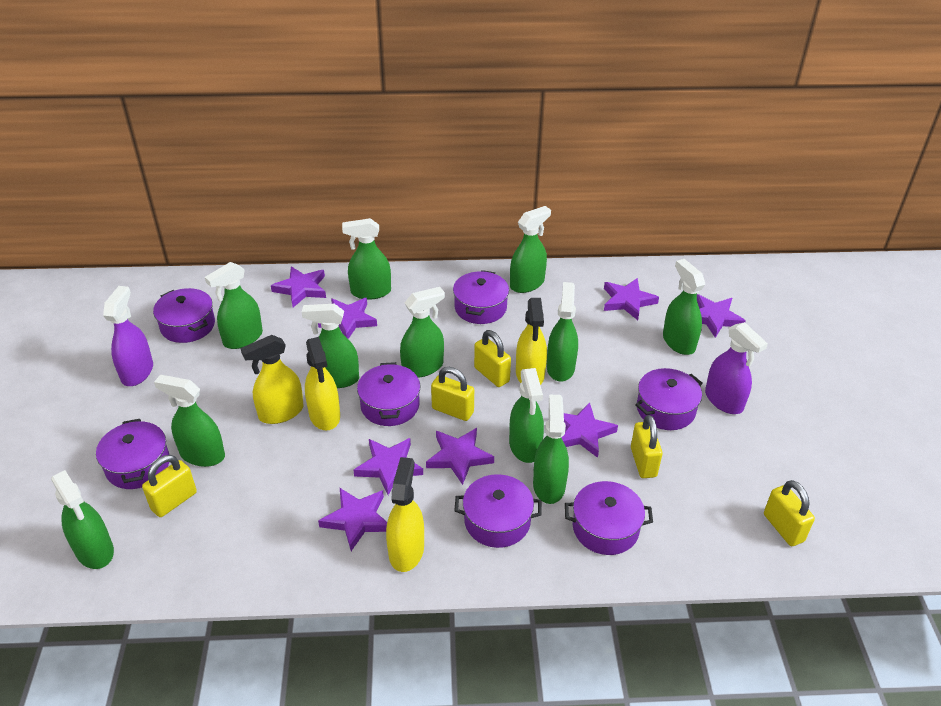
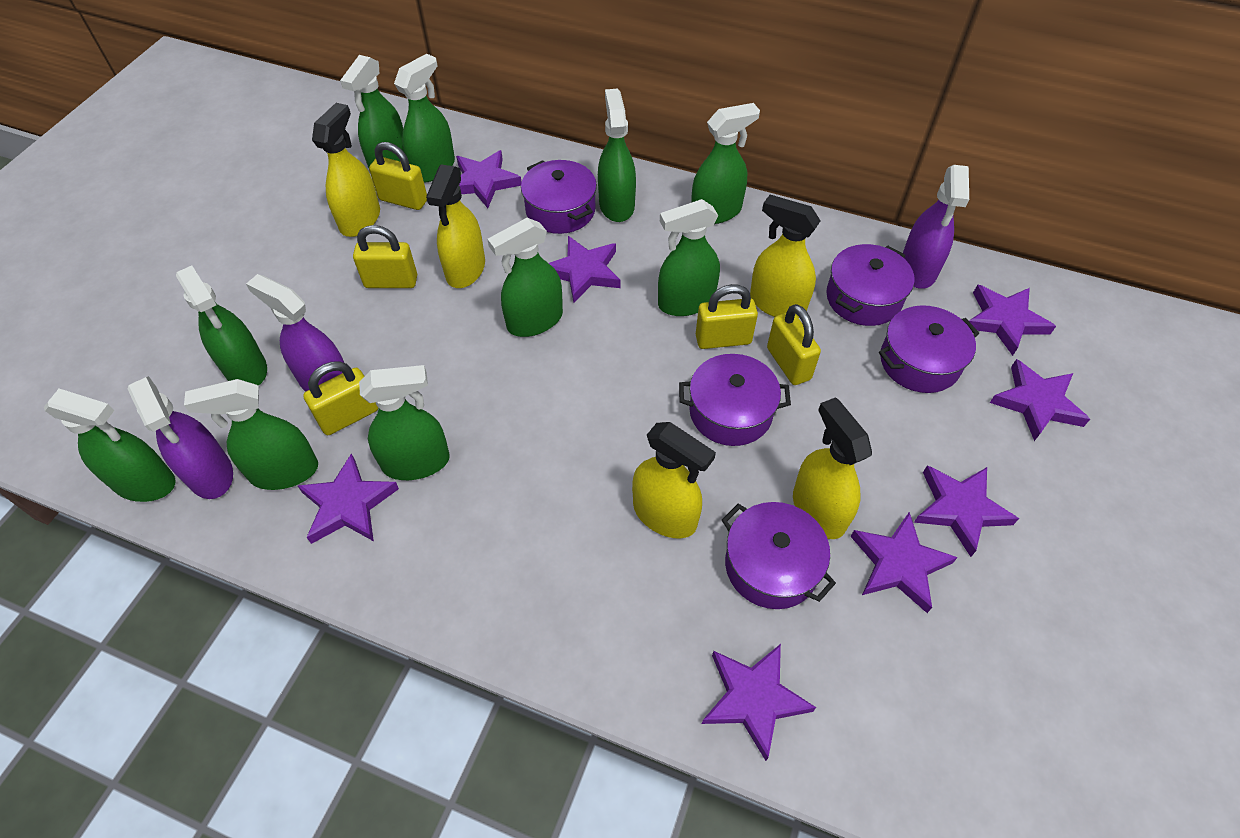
green spray bottle: 11 -> 10
purple pot: 7 -> 5
purple spray bottle: 2 -> 3
yellow spray bottle: 4 -> 5

